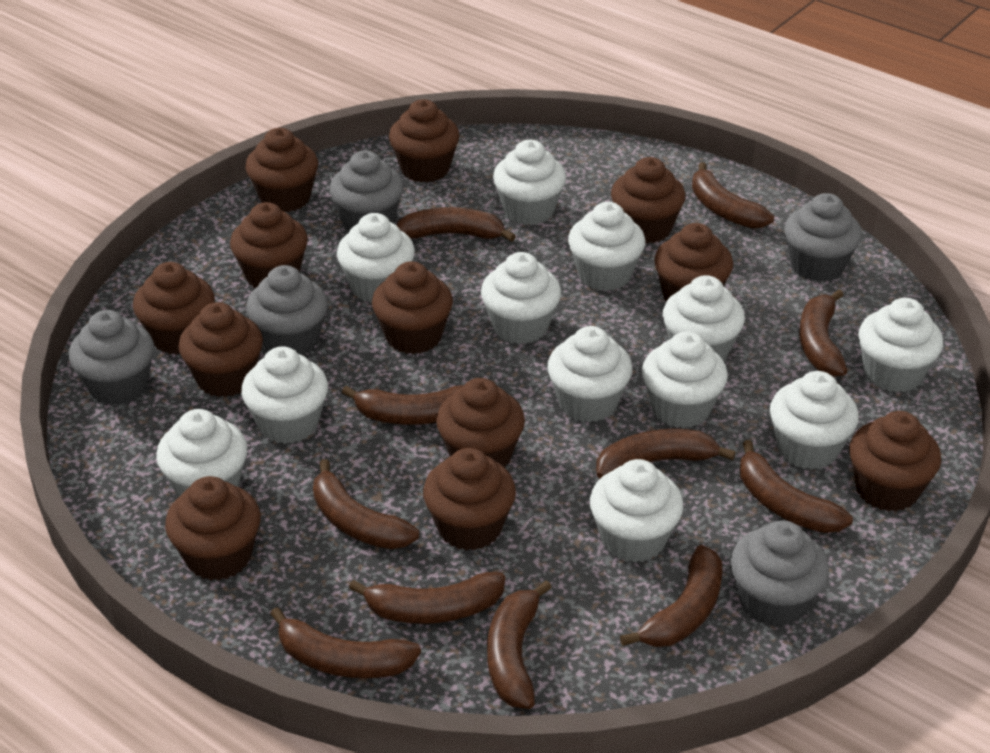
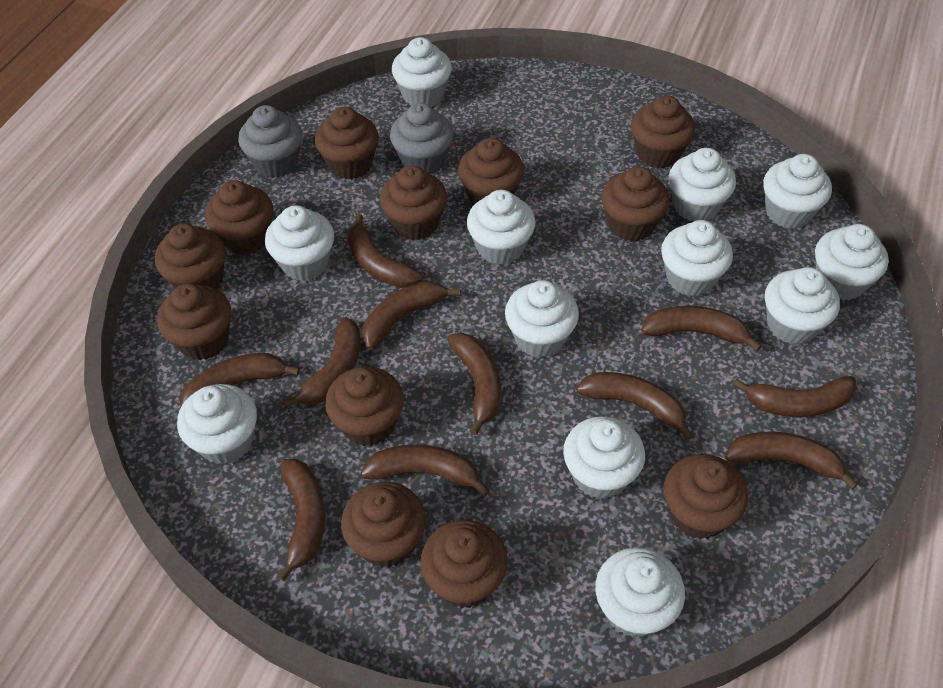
grey cupcake: 5 -> 2

